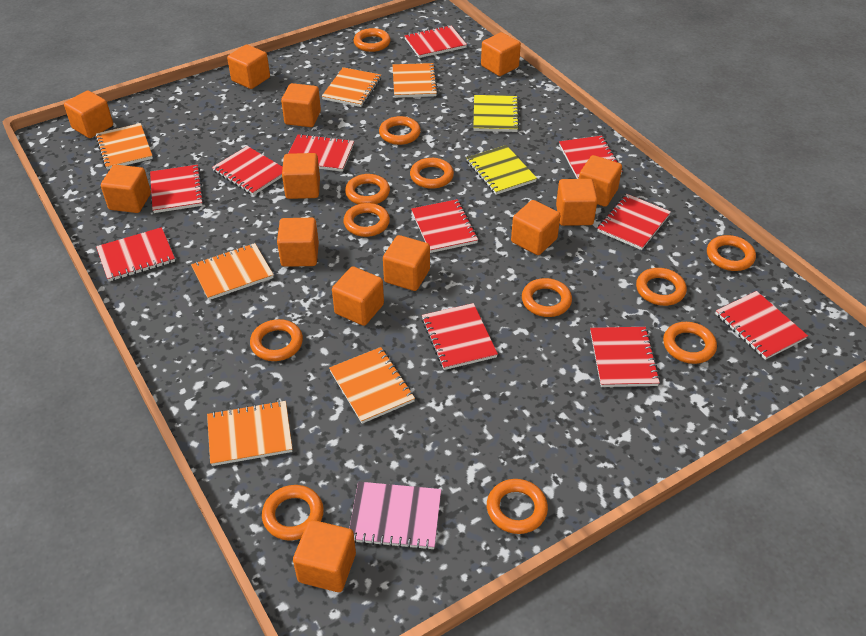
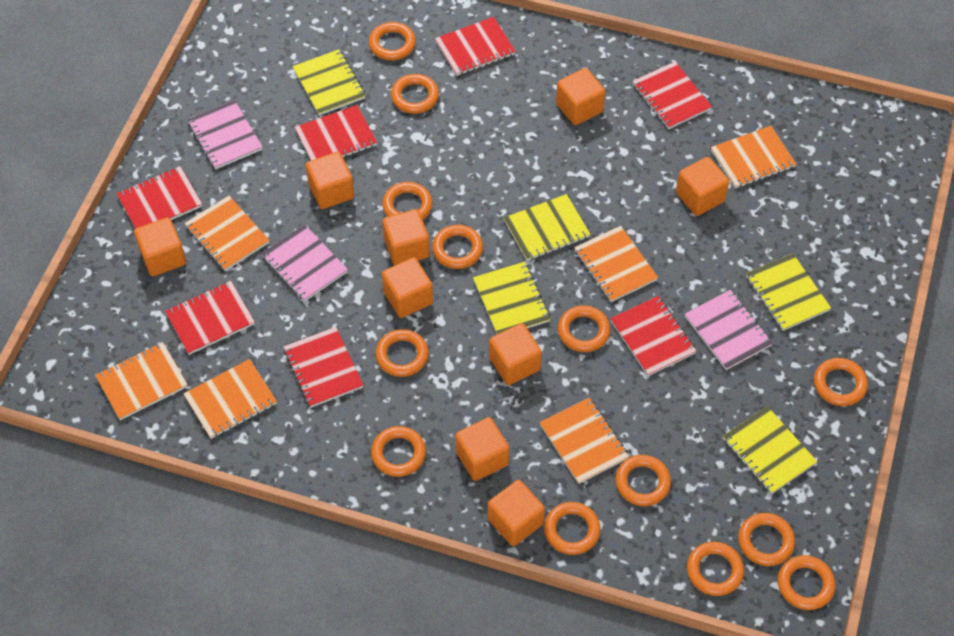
orange cube: 13 -> 9
orange ring: 12 -> 13
pink notebook: 1 -> 3
red notebook: 11 -> 7
yellow notebook: 2 -> 5

